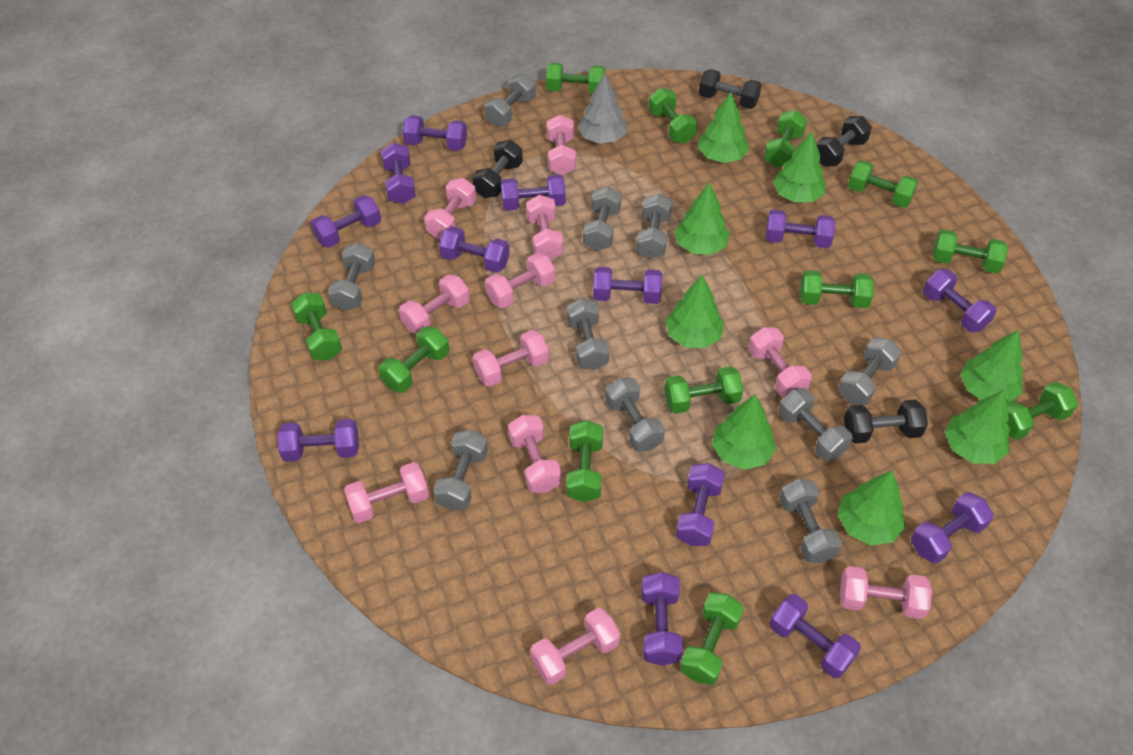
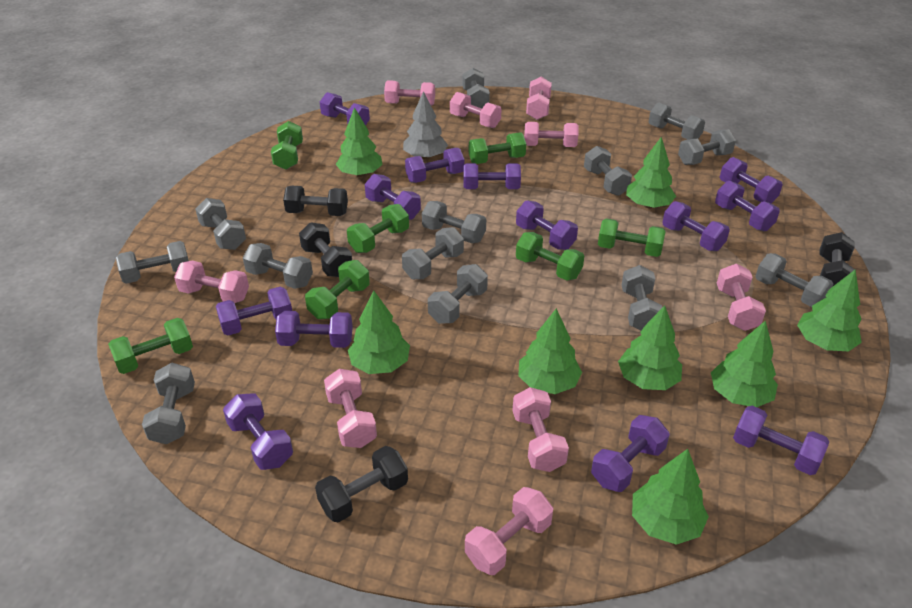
green dumbbell: 12 -> 7
grey dumbbell: 10 -> 13
pink dumbbell: 11 -> 9

